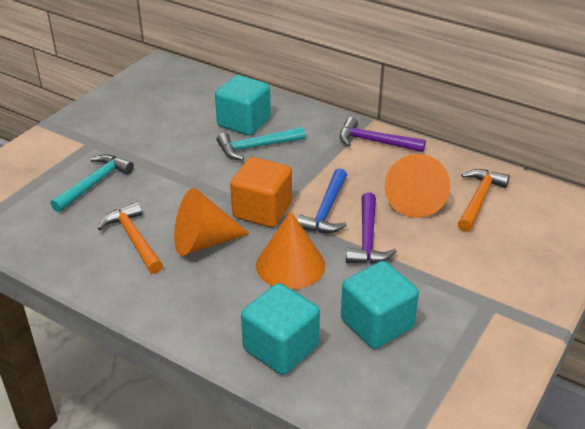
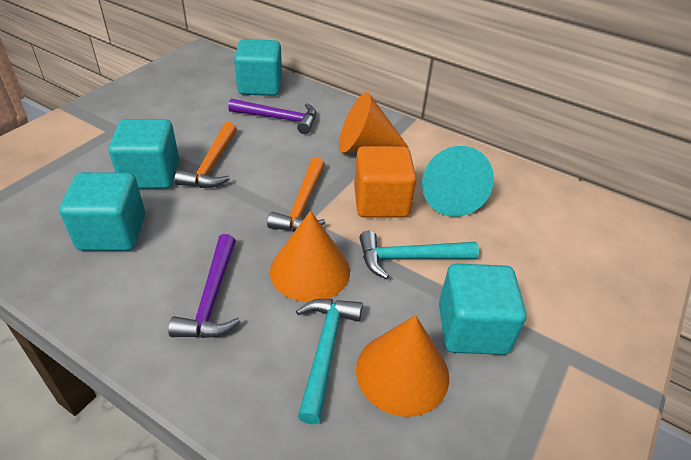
blue hammer: 1 -> 0
turquoise cone: 0 -> 1
turquoise cube: 3 -> 4

